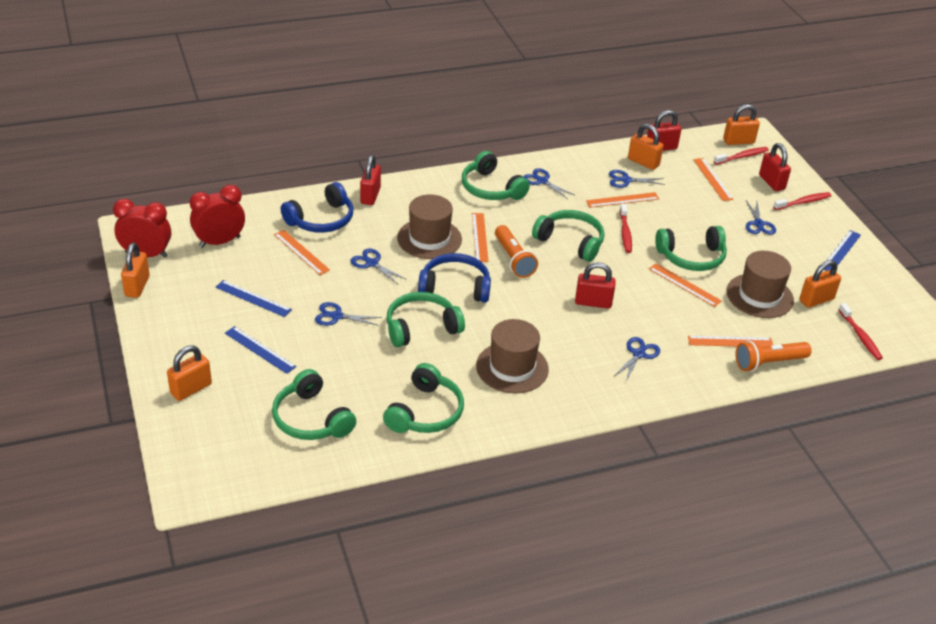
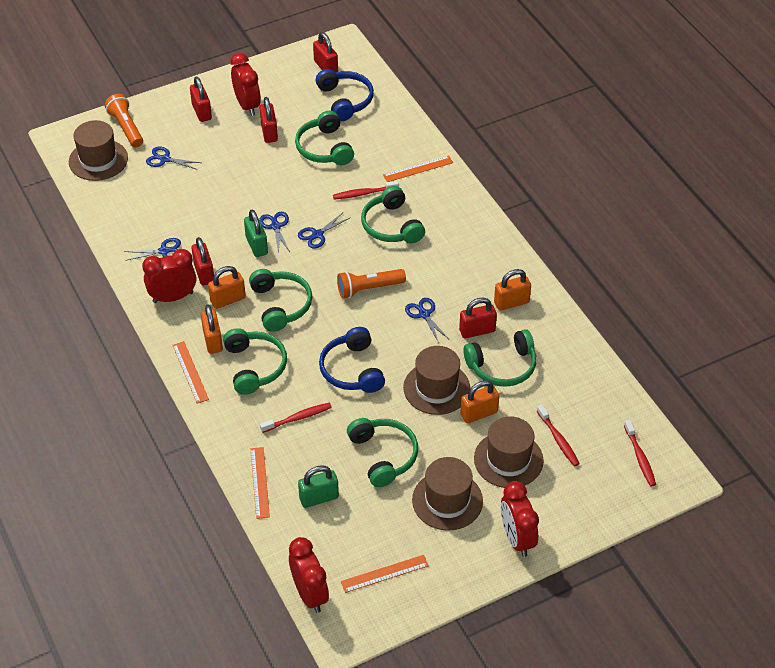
blue ruler: 3 -> 0
blue scissors: 6 -> 5
brown hat: 3 -> 4
green padlock: 0 -> 2
orange padlock: 5 -> 4
orange ruler: 6 -> 4
red clock: 2 -> 4
red padlock: 4 -> 5

